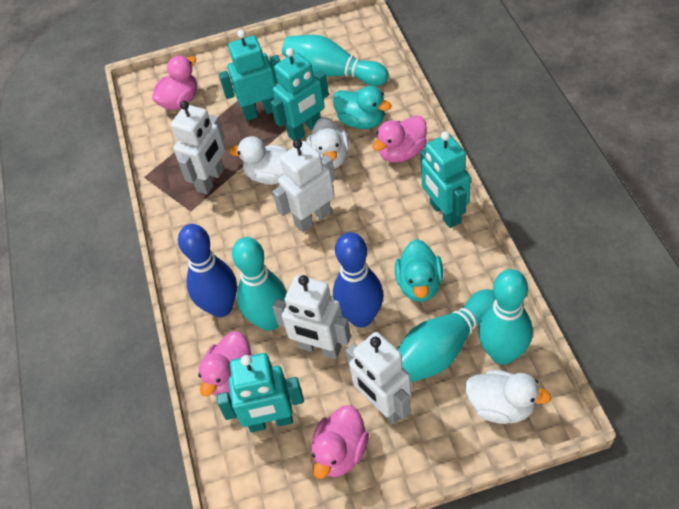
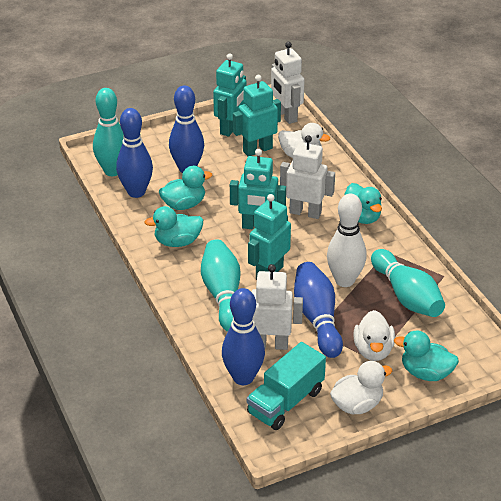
blue bowling pin: 2 -> 4
pink duck: 4 -> 0
turquoise bowling pin: 4 -> 3
turquoise duck: 2 -> 4
turquoise truck: 0 -> 1
white bowling pin: 0 -> 1
white robot: 4 -> 3

